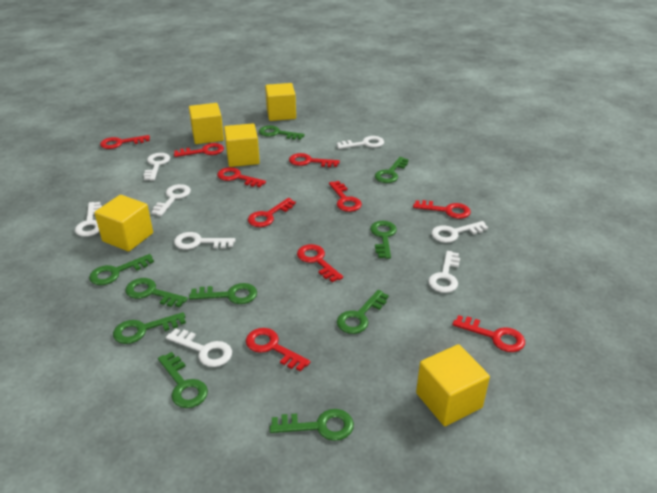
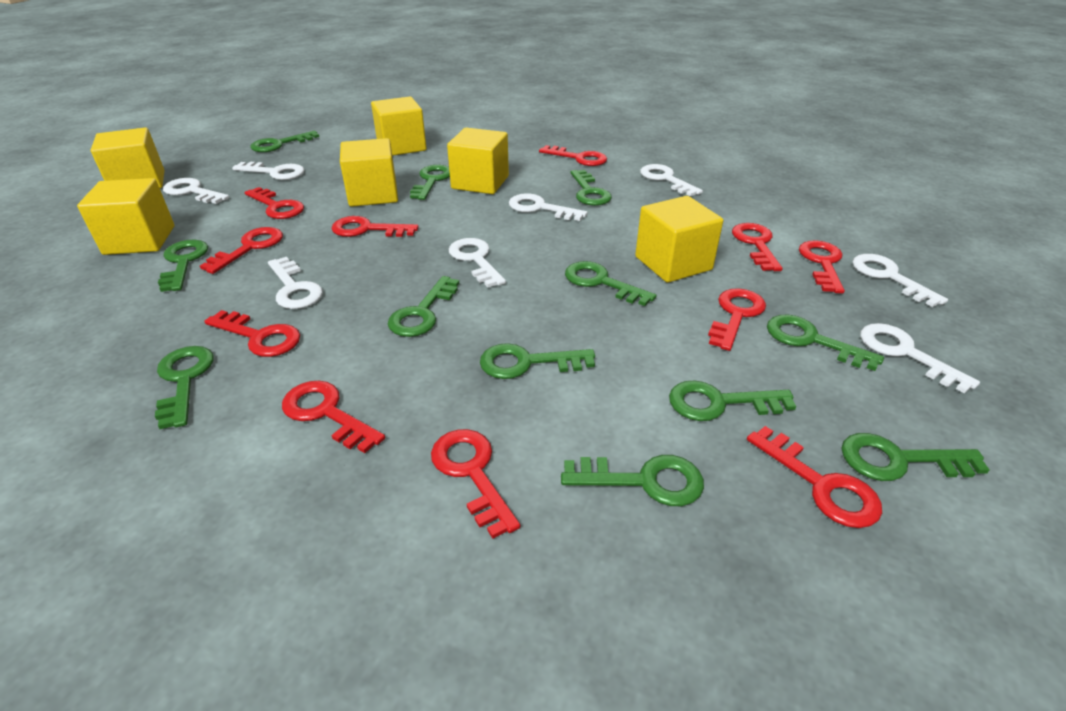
green key: 10 -> 12
red key: 10 -> 11
yellow cube: 5 -> 6

